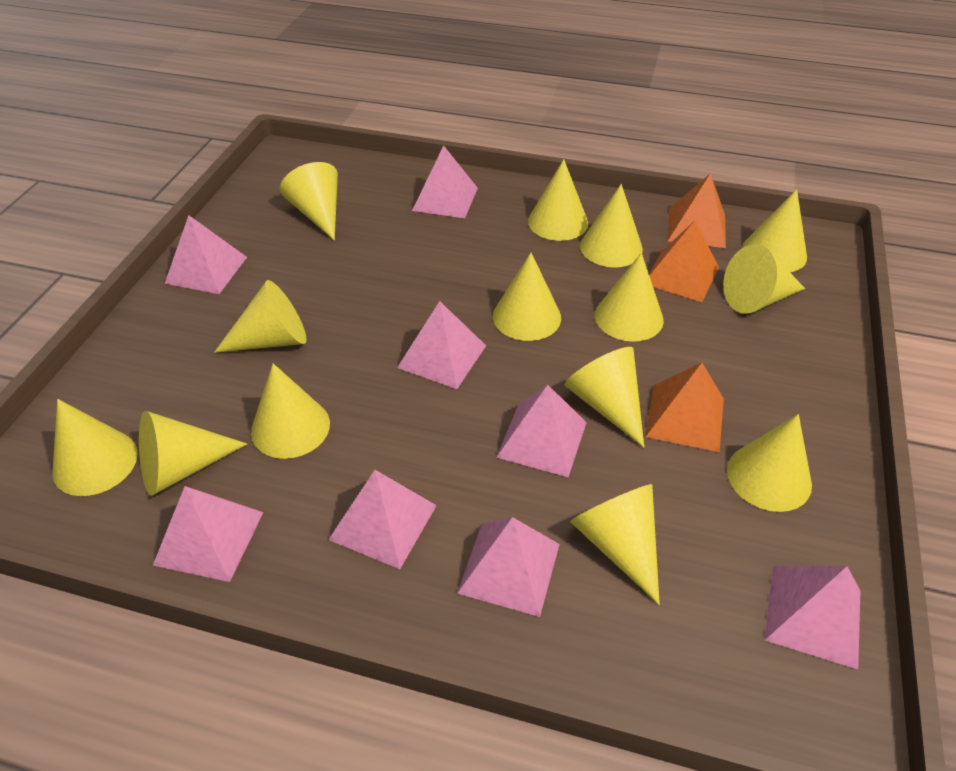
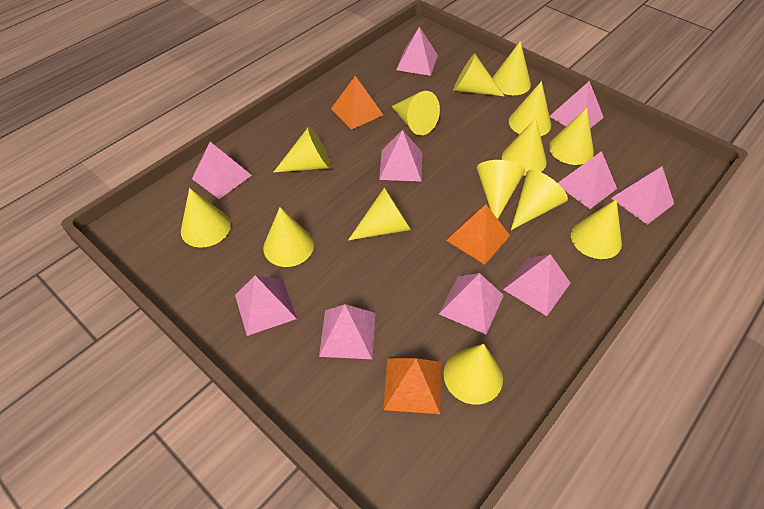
pink pyramid: 8 -> 10

